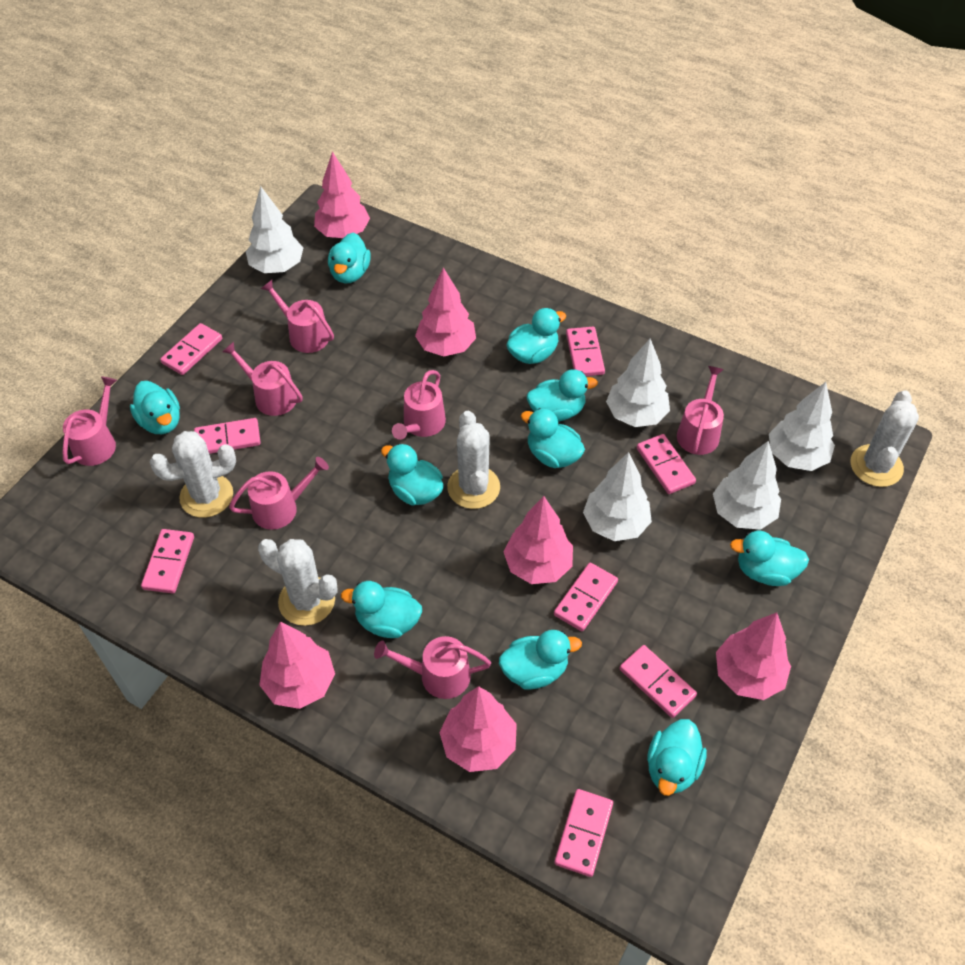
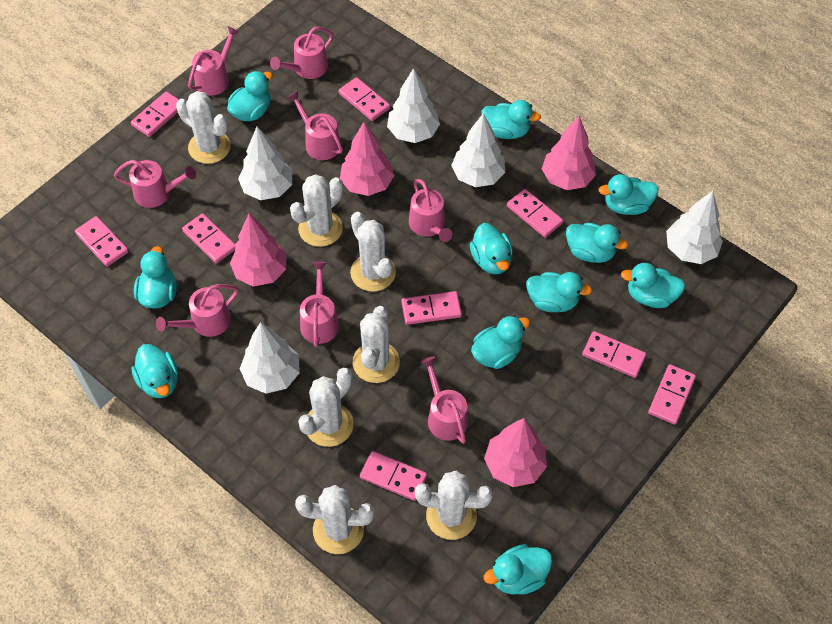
pink domino: 8 -> 9
pink tree: 6 -> 4
pink watering can: 7 -> 8
turquoise duck: 10 -> 11
white cactus: 4 -> 7

